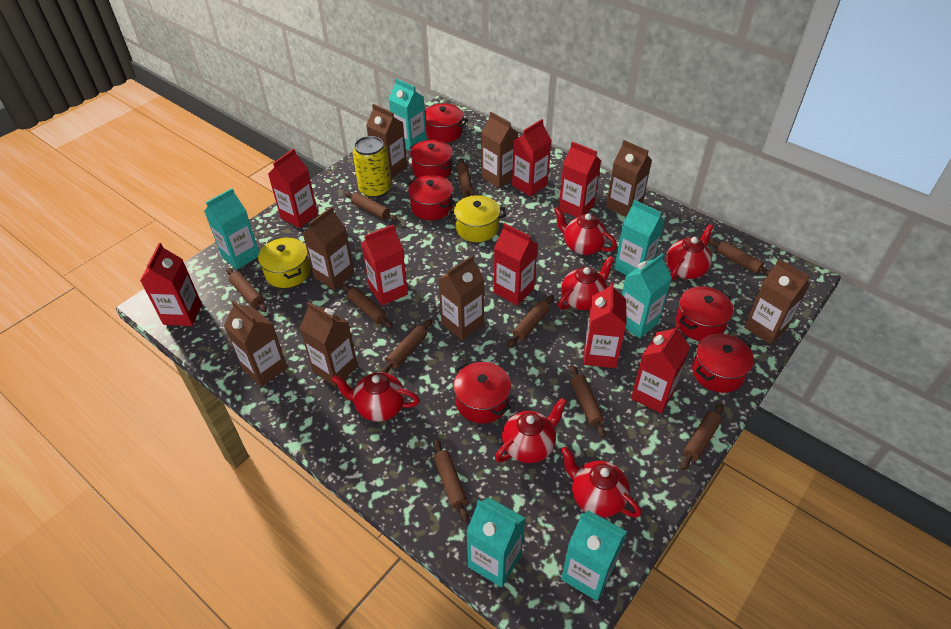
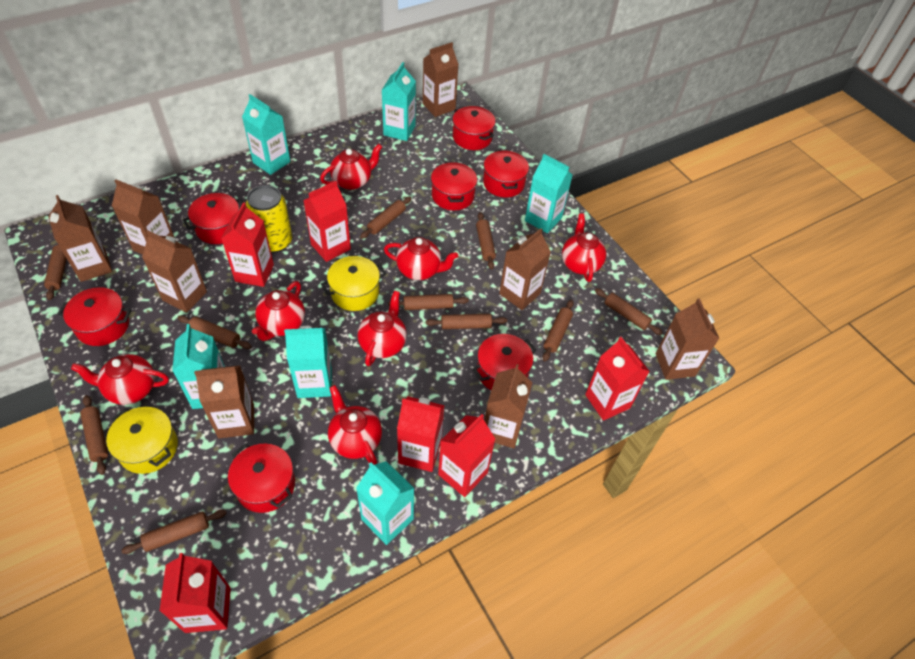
red carton: 8 -> 6
red pot: 6 -> 7
red teapot: 6 -> 7

